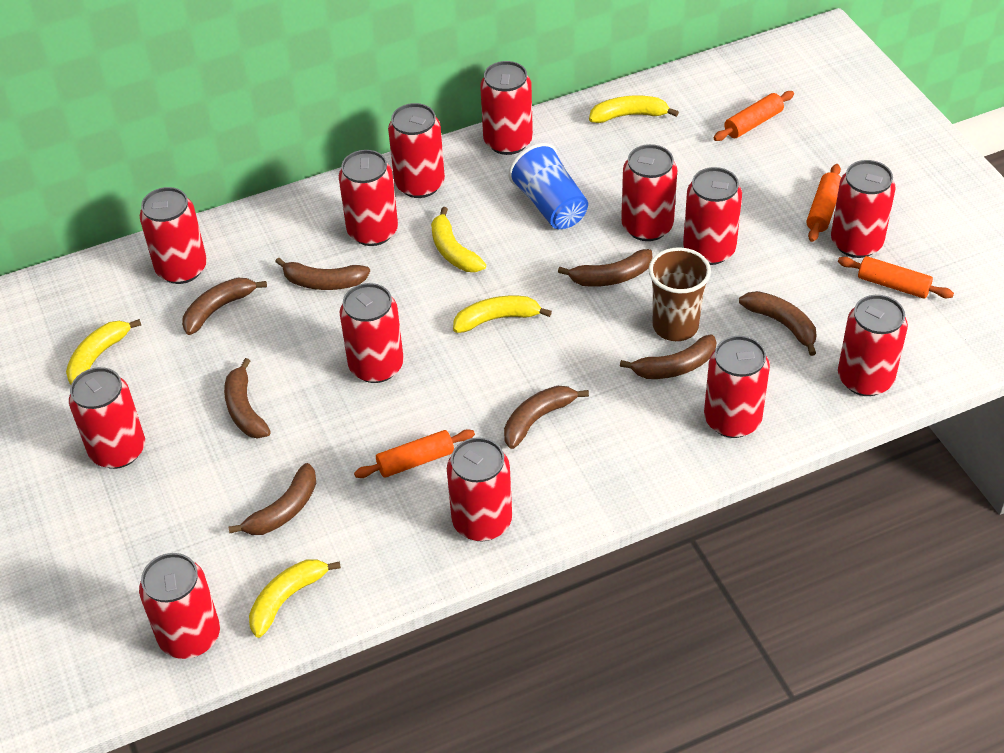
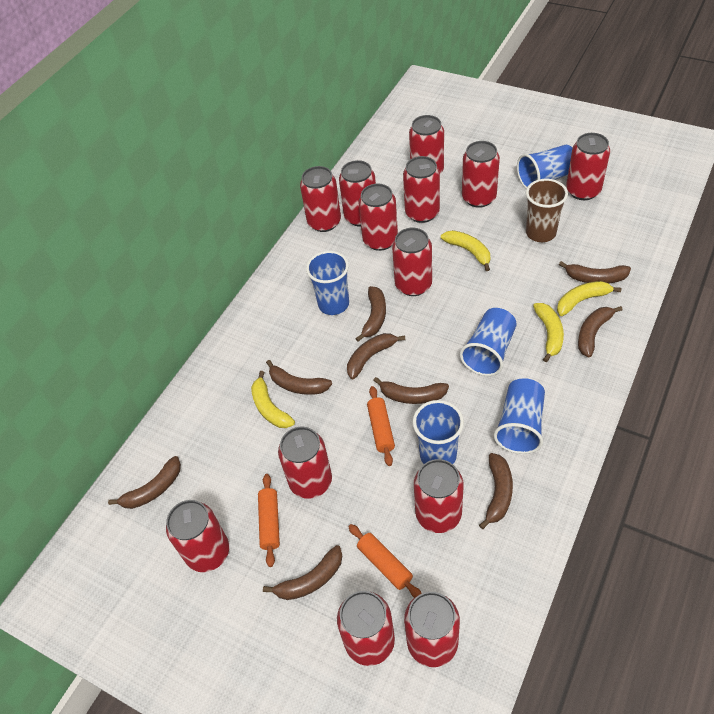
blue cup: 1 -> 5
brown banana: 8 -> 9
orange rolling pin: 4 -> 3
yellow banana: 5 -> 4

